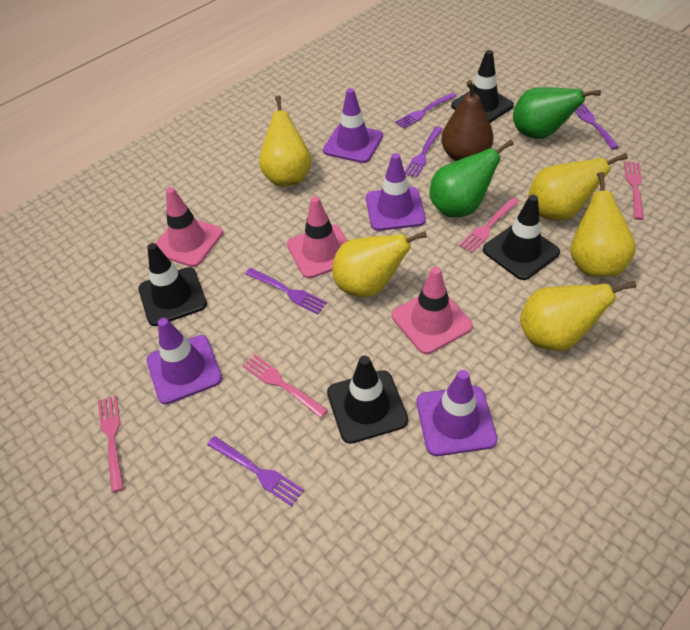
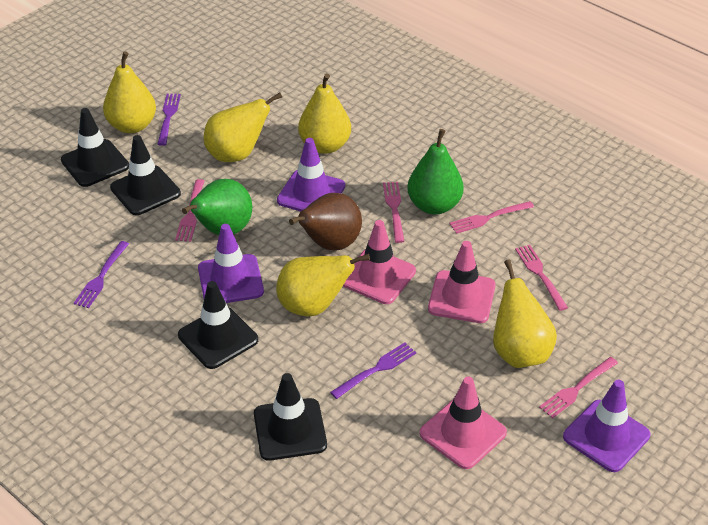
pink fork: 4 -> 5
purple fork: 5 -> 3
purple traffic cone: 4 -> 3

